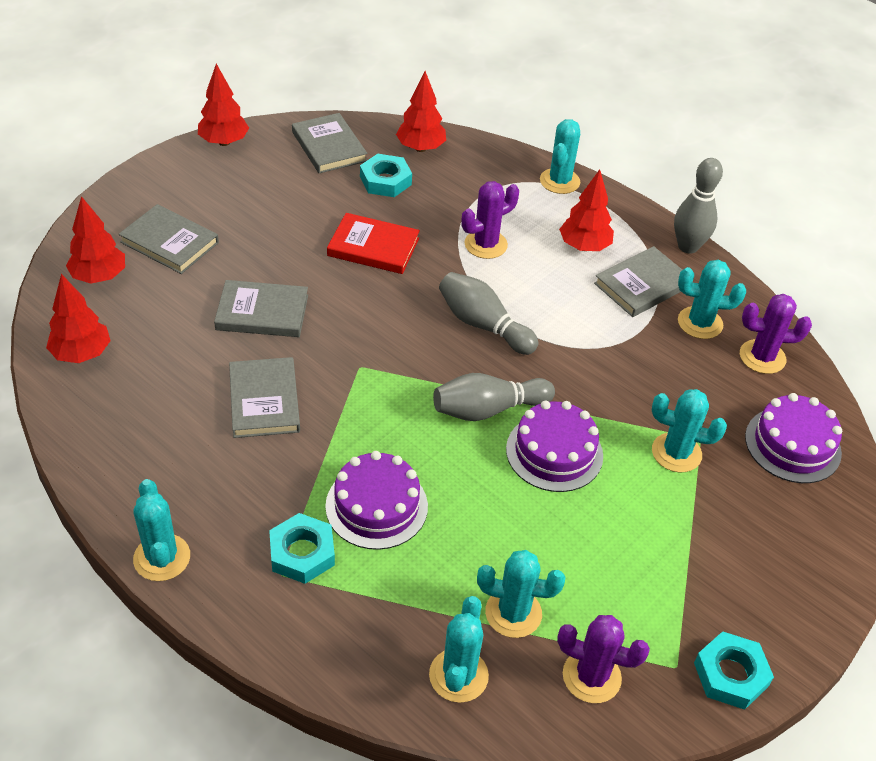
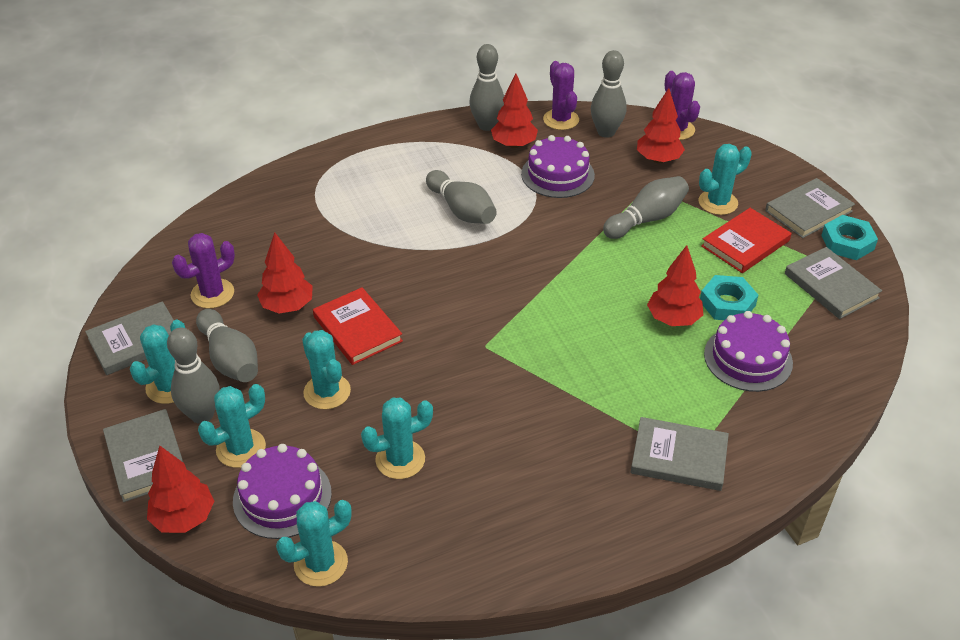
grey bowling pin: 3 -> 6
red book: 1 -> 2
turquoise nut: 3 -> 2

